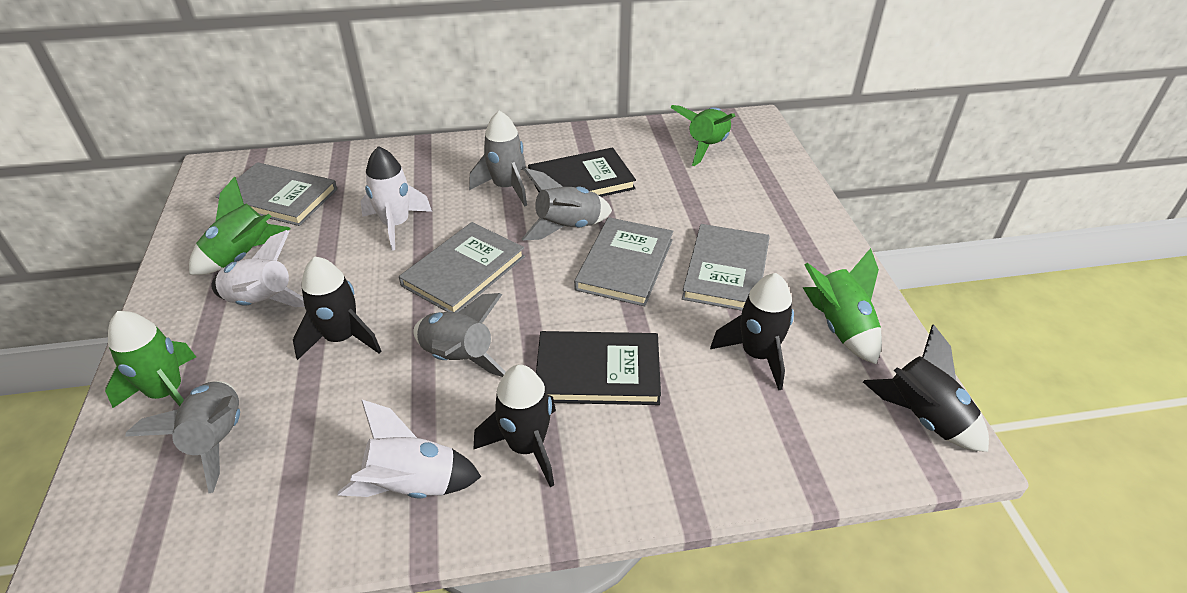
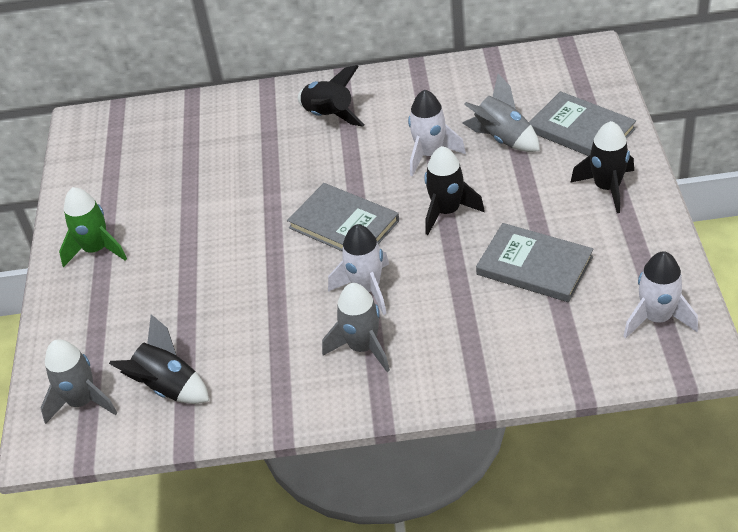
black book: 2 -> 0
green rocket: 4 -> 1
grey book: 4 -> 3
grey rocket: 4 -> 3

